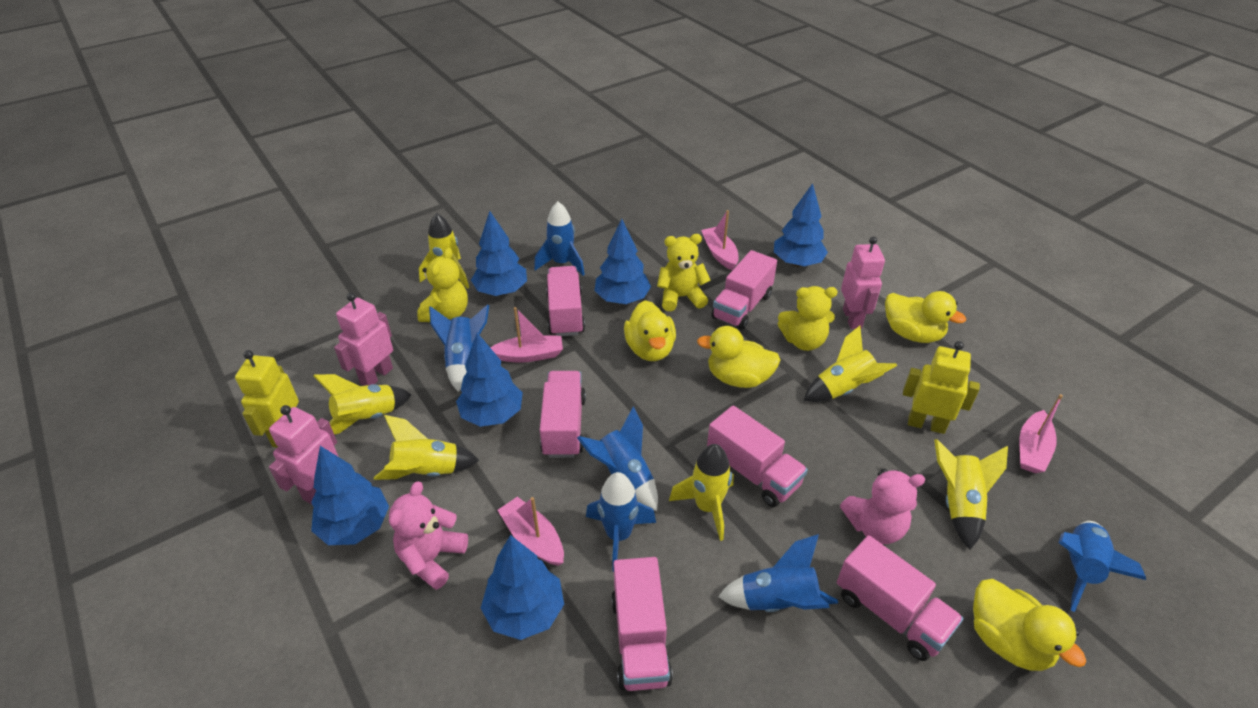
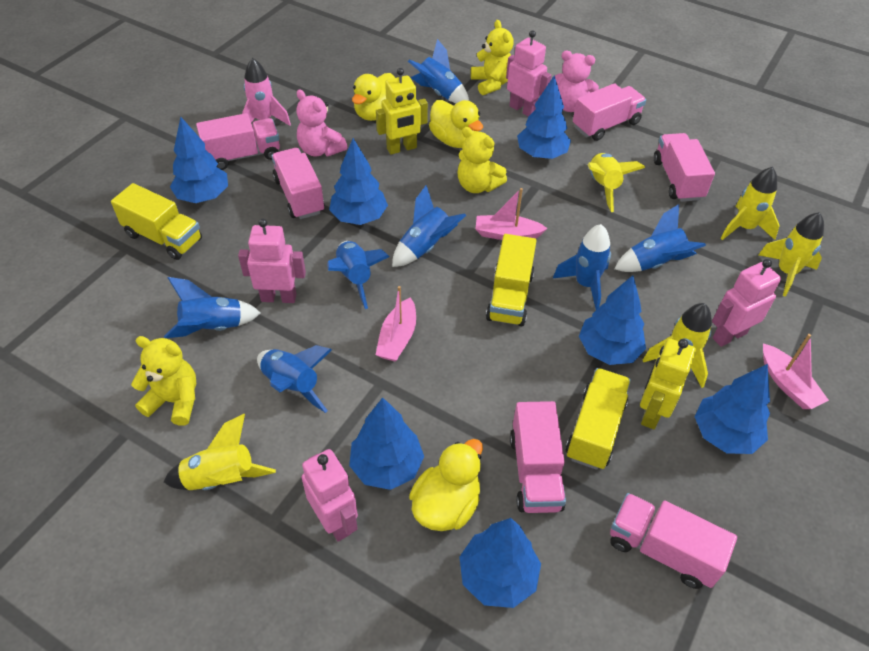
blue rocket: 6 -> 7
blue tree: 6 -> 7
pink boat: 4 -> 3
pink robot: 3 -> 4
pink rocket: 0 -> 1
yellow duck: 4 -> 3
yellow rocket: 6 -> 5
yellow truck: 0 -> 3

